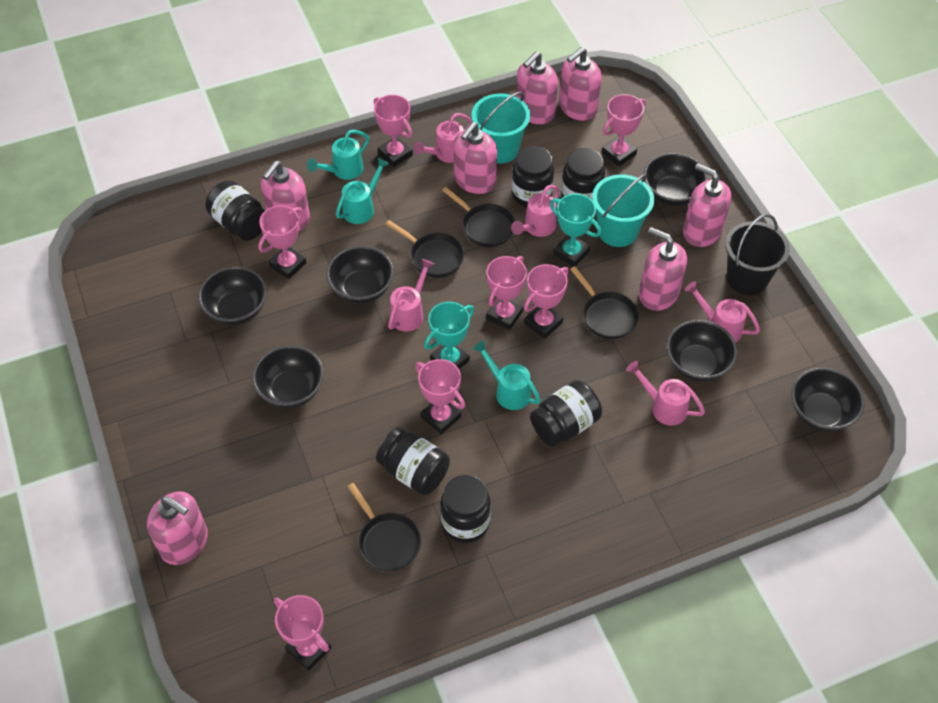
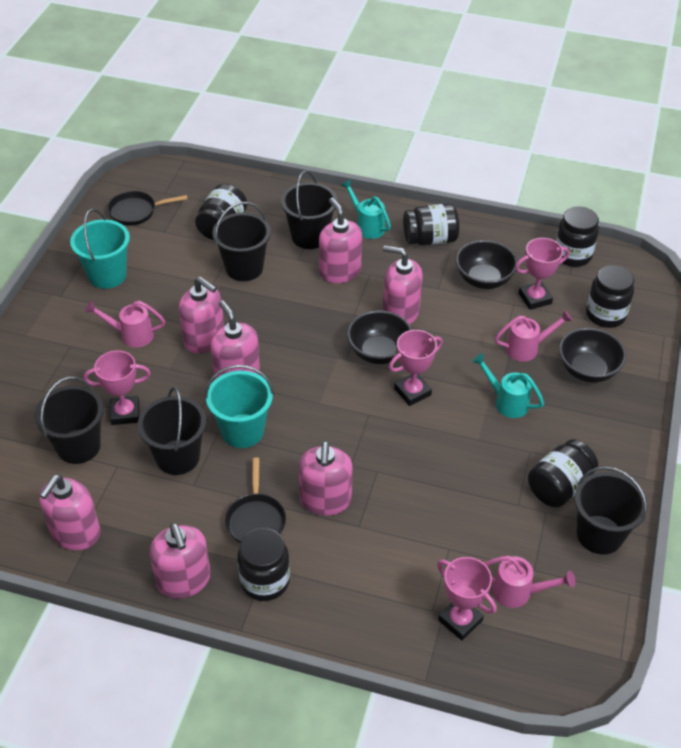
black bowl: 6 -> 3
black bucket: 1 -> 5
black pan: 4 -> 2
pink trophy: 7 -> 4
pink watering can: 5 -> 3
turquoise trophy: 2 -> 0
turquoise watering can: 3 -> 2

